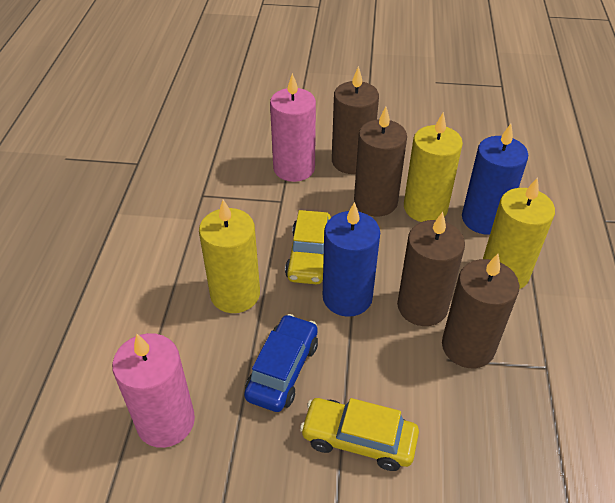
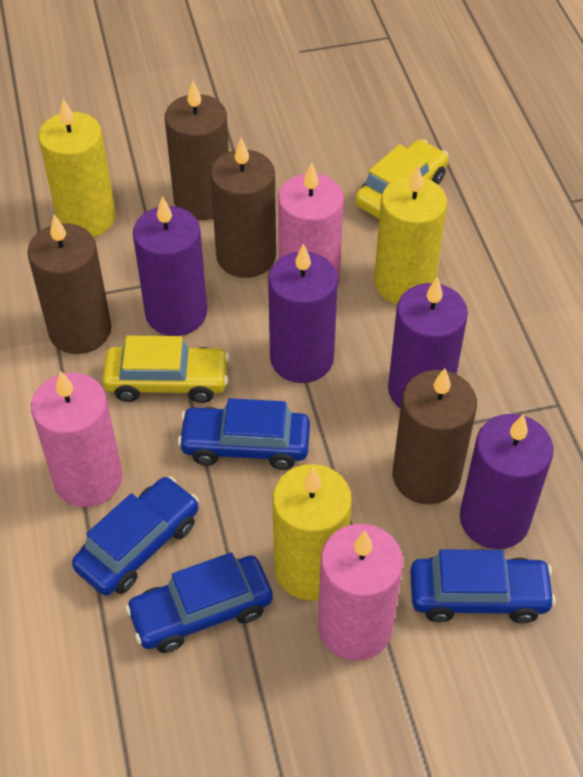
blue candle: 2 -> 0
blue car: 1 -> 4
pink candle: 2 -> 3
purple candle: 0 -> 4

